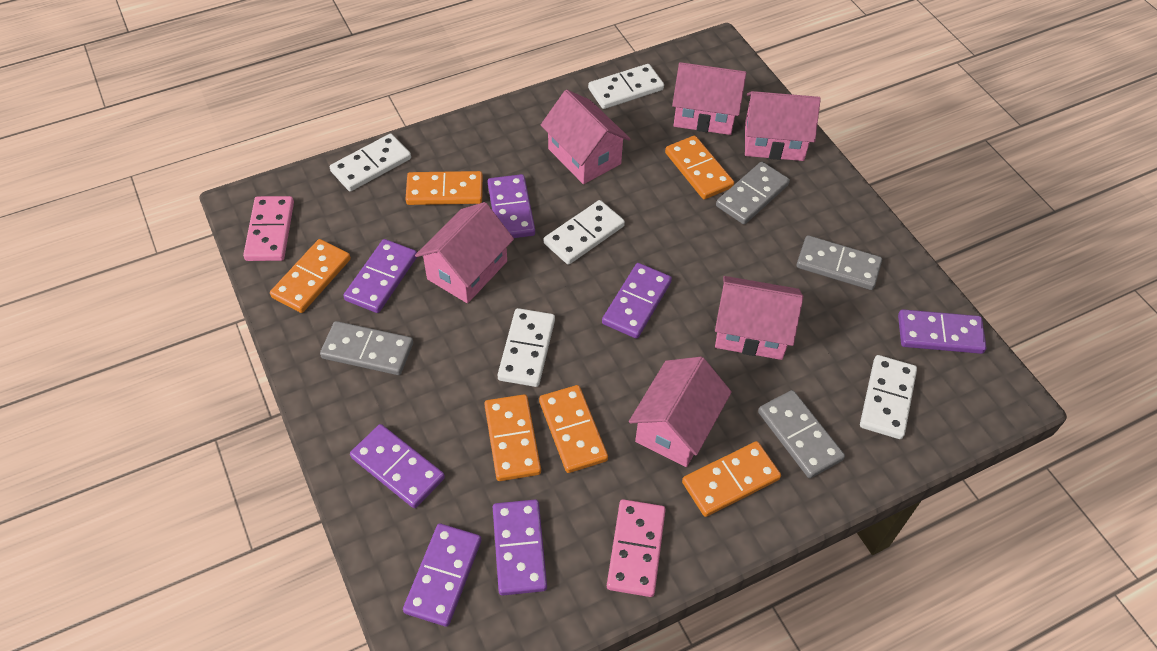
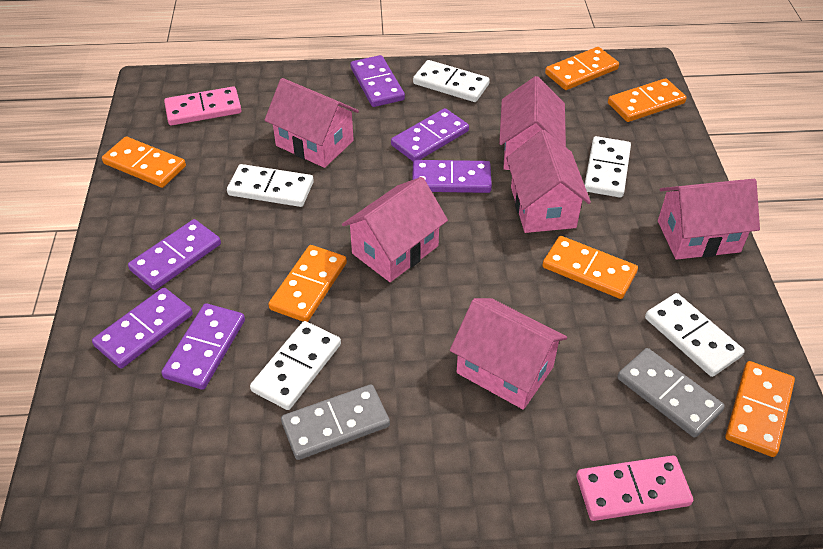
grey domino: 4 -> 2
purple domino: 7 -> 6

